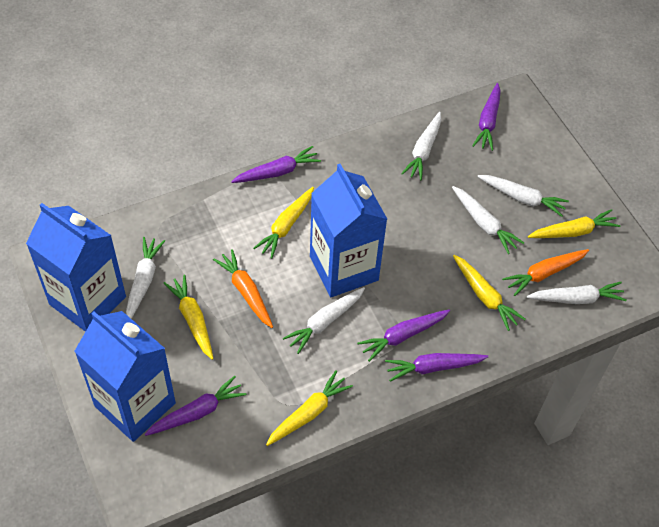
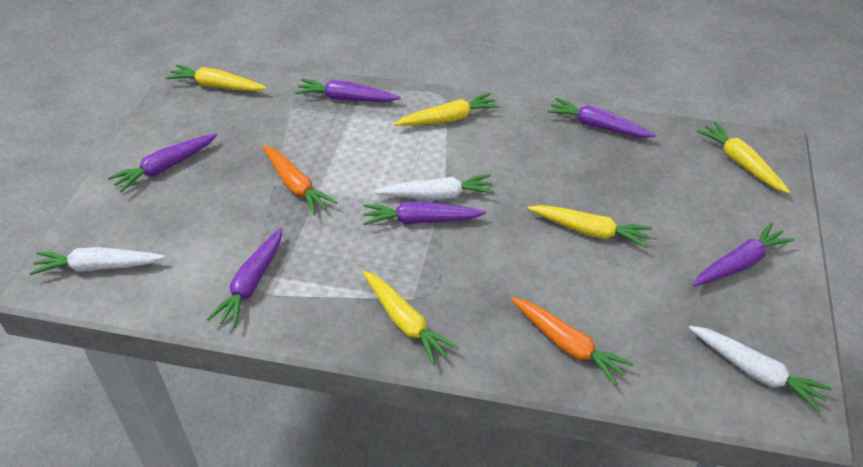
blue carton: 3 -> 0
purple carrot: 5 -> 6
white carrot: 6 -> 3

